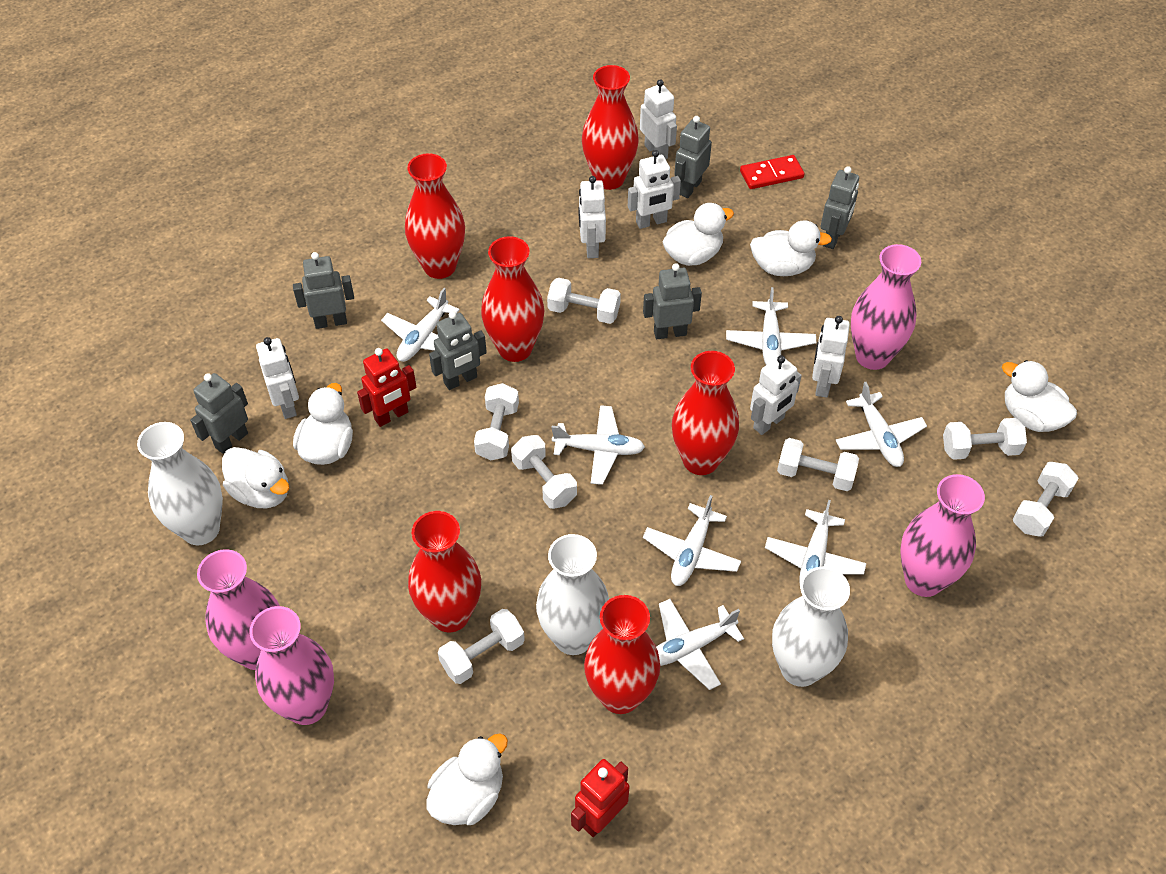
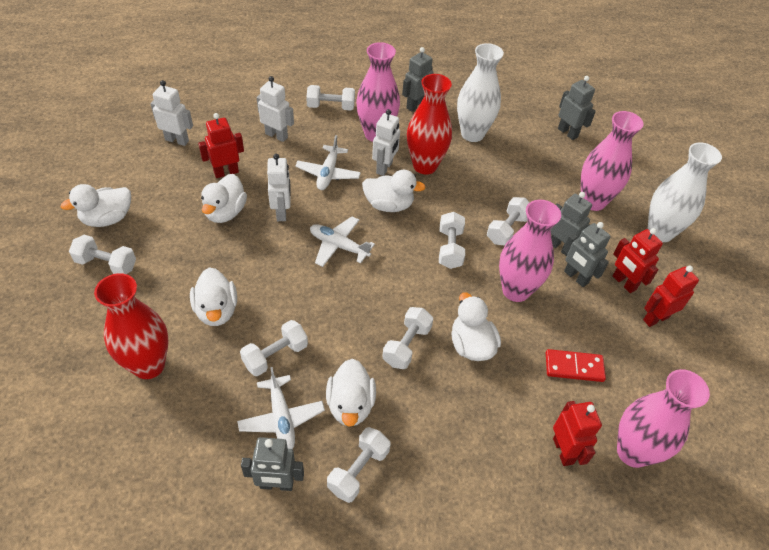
grey robot: 6 -> 5
red robot: 2 -> 4
red vase: 6 -> 2
white plane: 7 -> 3
white robot: 6 -> 4
white vase: 3 -> 2

